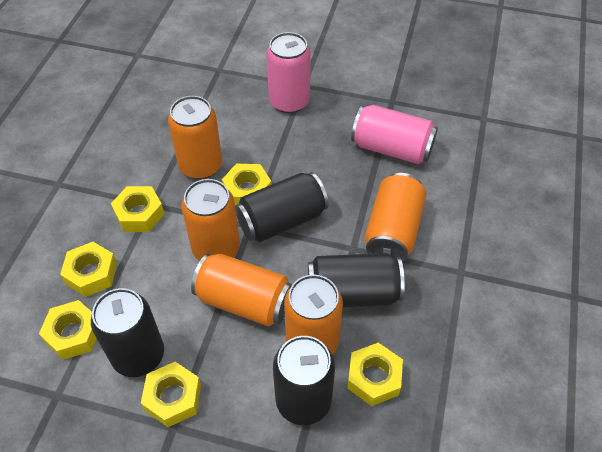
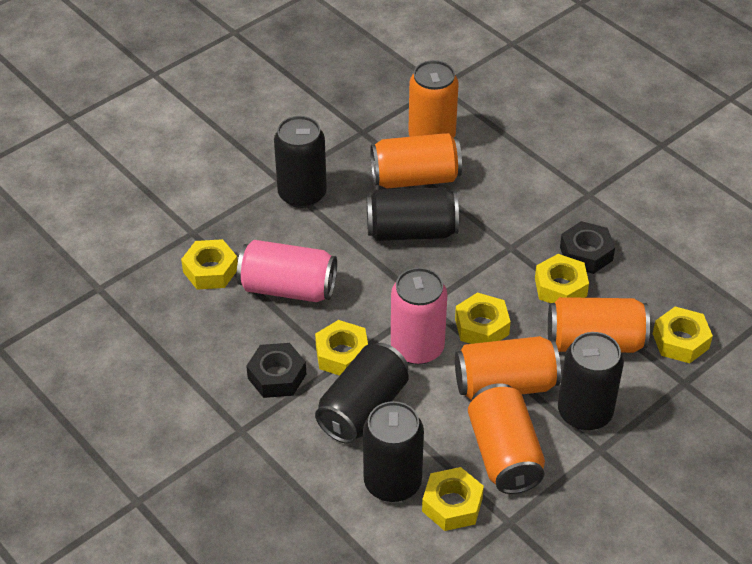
black can: 4 -> 5
black nut: 0 -> 2

